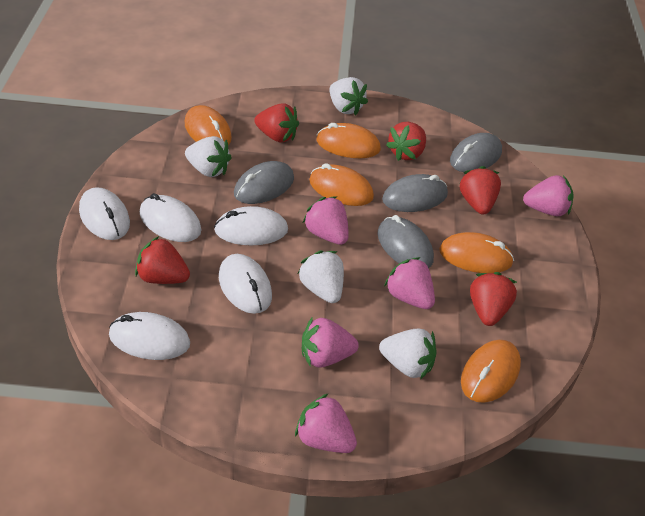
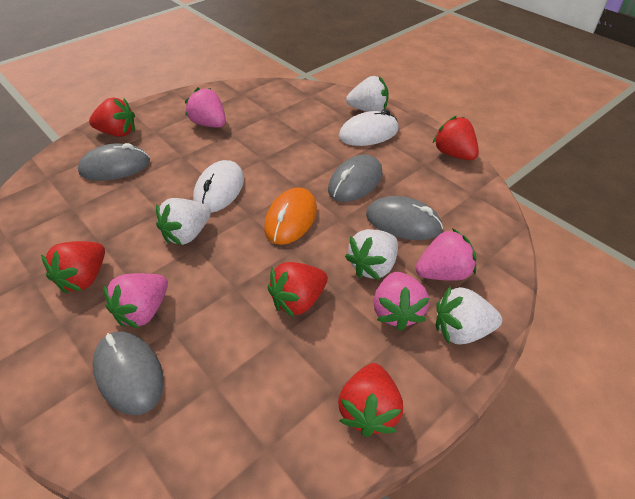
orange mouse: 5 -> 1
pink strawberry: 5 -> 4
white mouse: 5 -> 2

